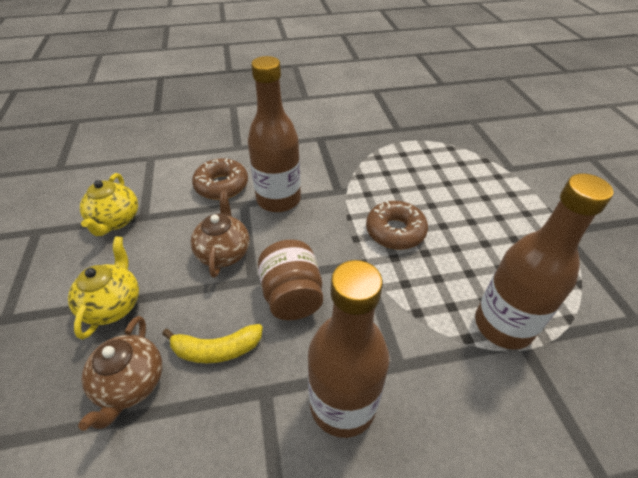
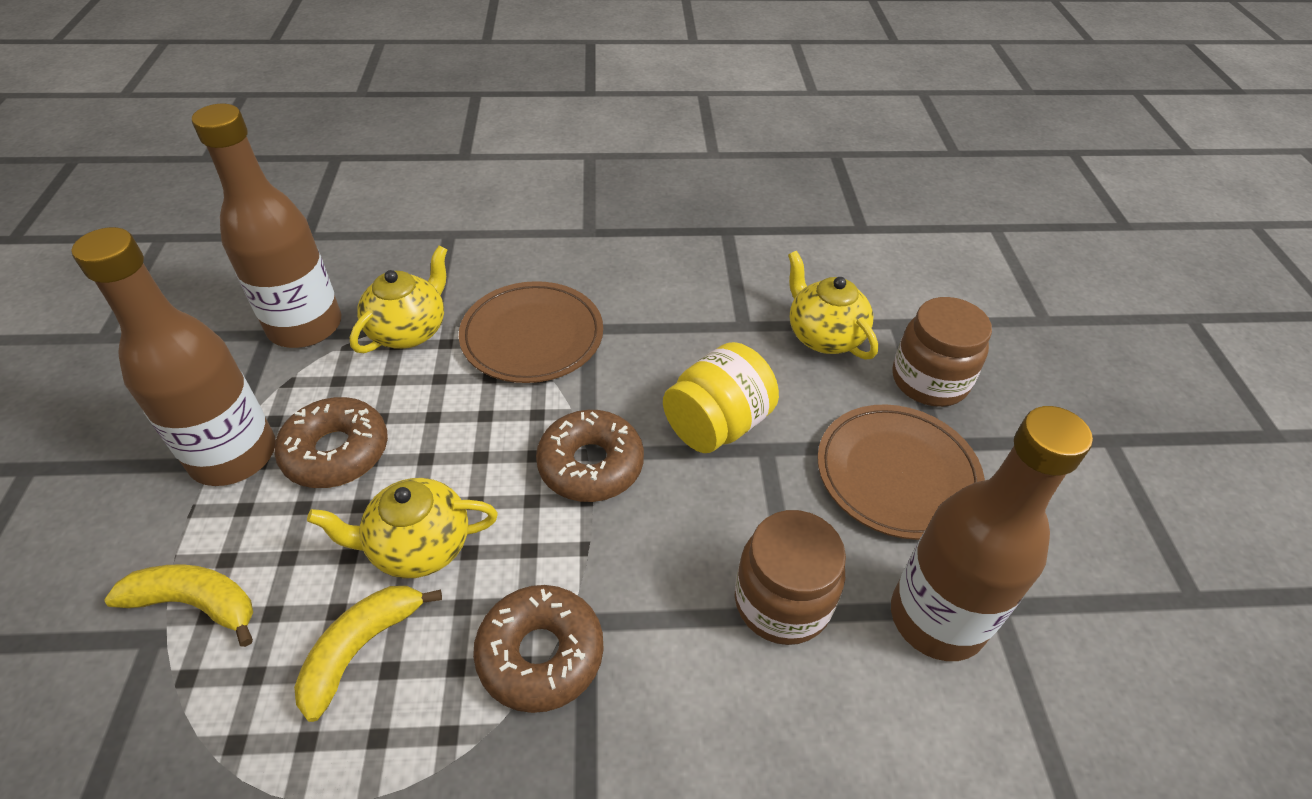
brown donut: 2 -> 3
brown jar: 1 -> 2
brown plate: 0 -> 2
brown teapot: 2 -> 0
yellow banana: 1 -> 2
yellow jar: 0 -> 1
yellow teapot: 2 -> 3

